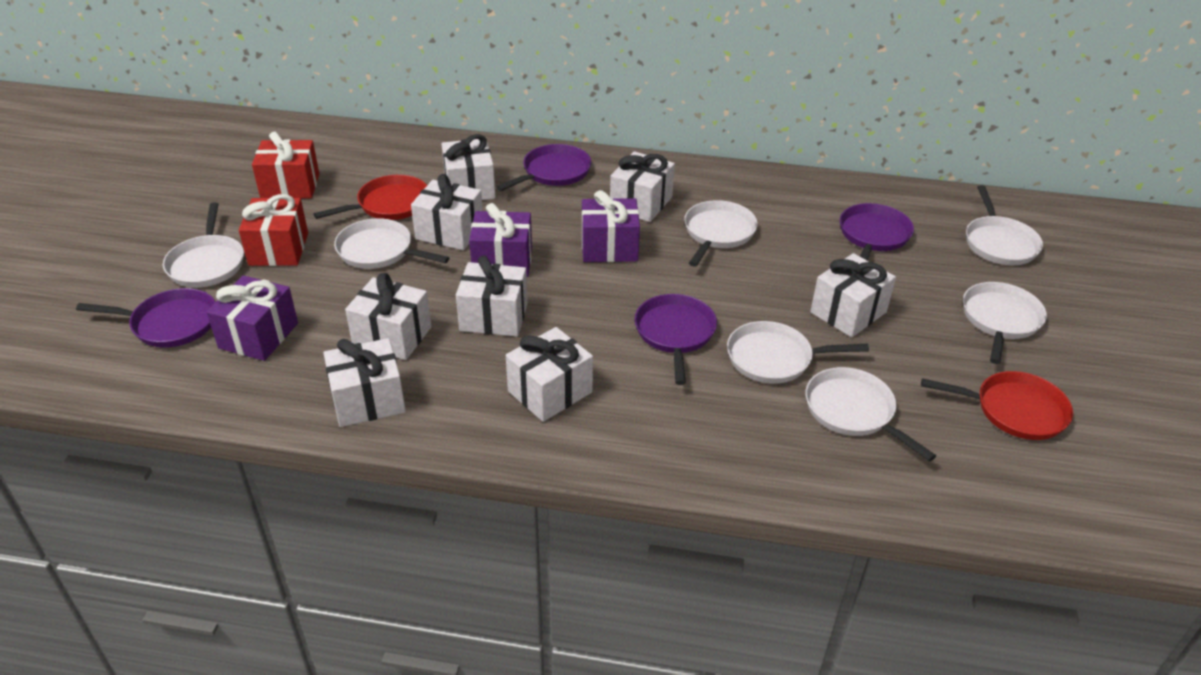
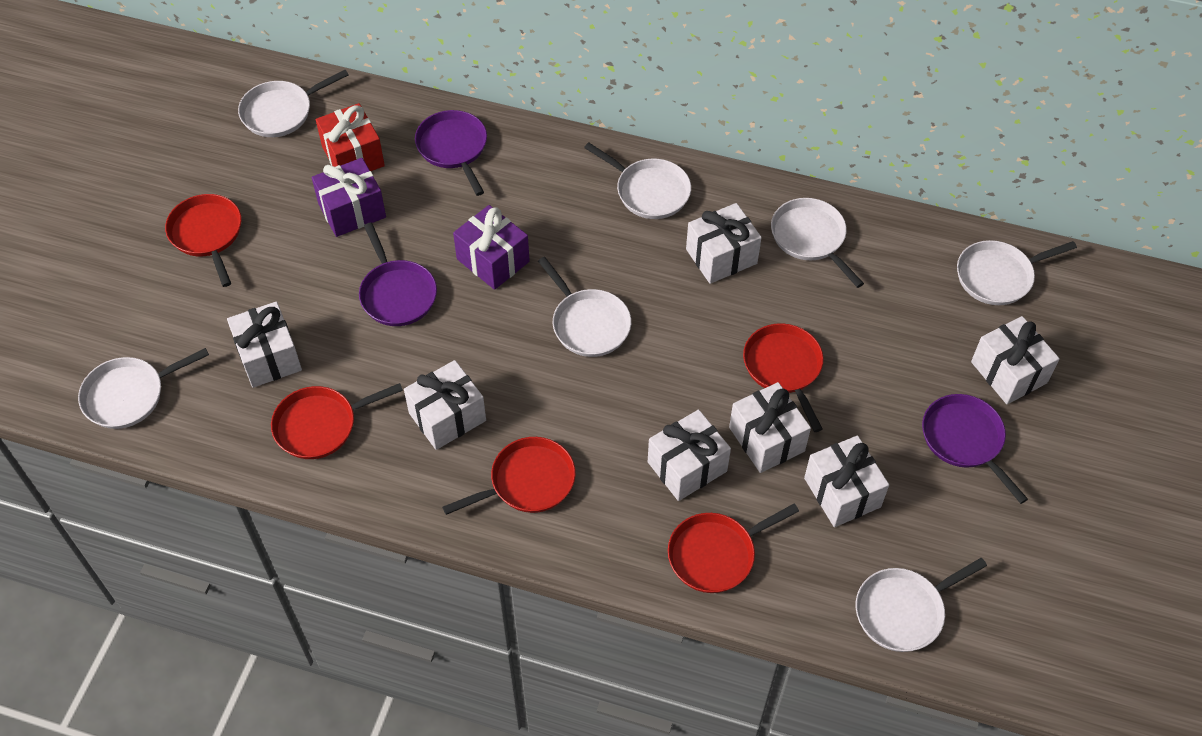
purple gift: 3 -> 2
purple pan: 4 -> 3
red gift: 2 -> 1
red pan: 2 -> 5
white gift: 8 -> 7

